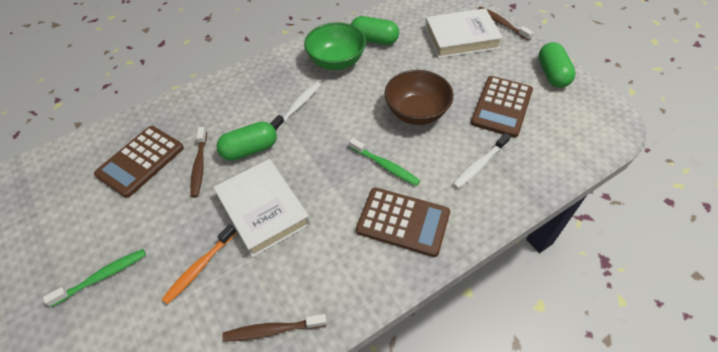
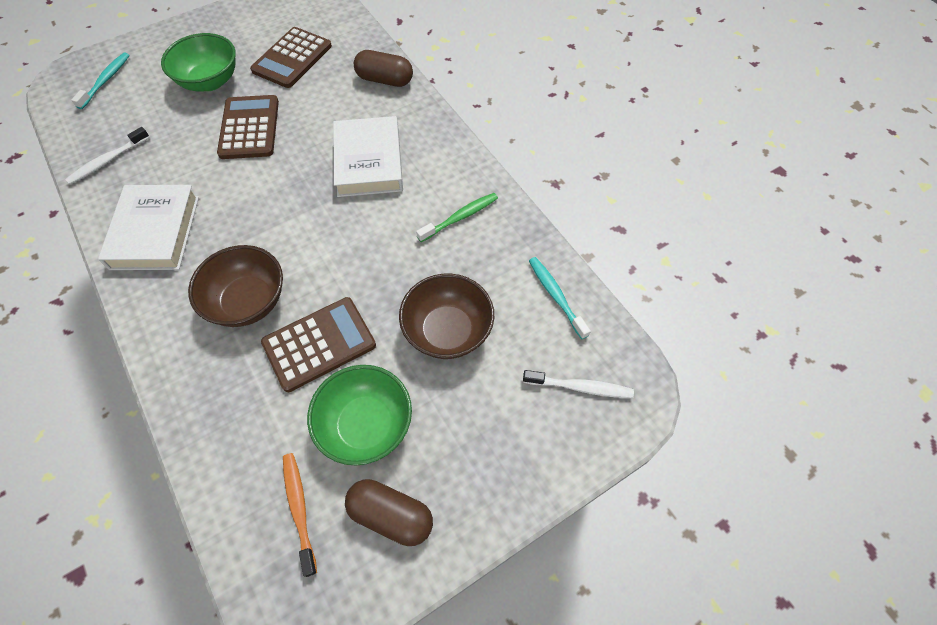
brown bowl: 1 -> 2
brown capsule: 0 -> 2
brown toothbrush: 3 -> 0
green bowl: 1 -> 2
green capsule: 3 -> 0
green toothbrush: 2 -> 1
turquoise toothbrush: 0 -> 2

